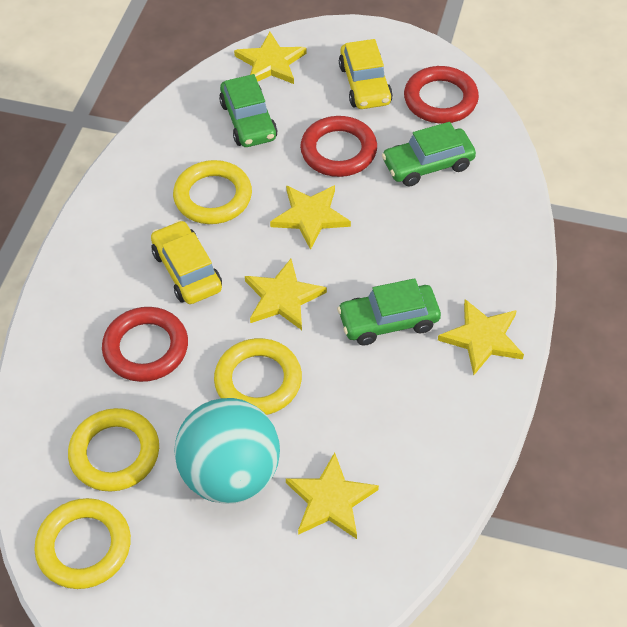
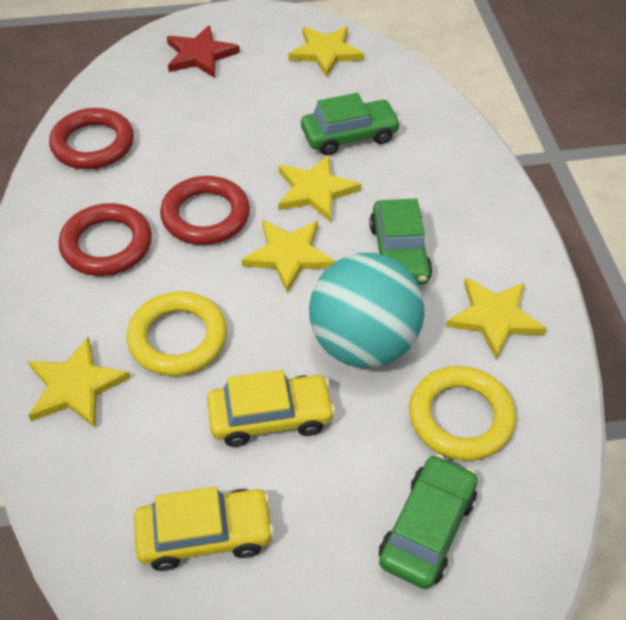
red star: 0 -> 1
yellow ring: 4 -> 2

